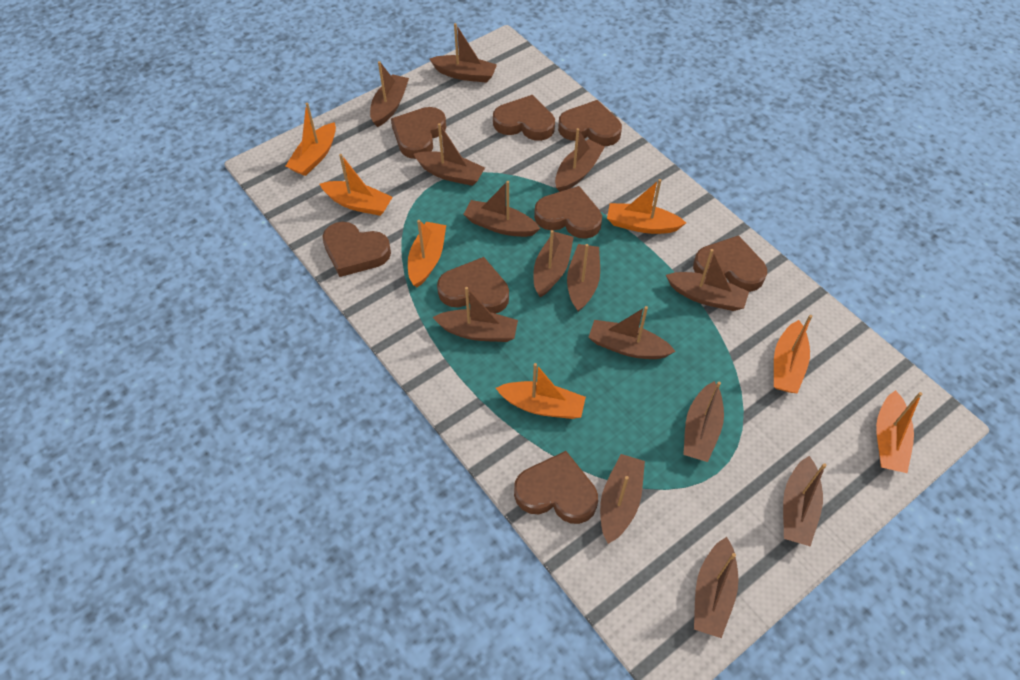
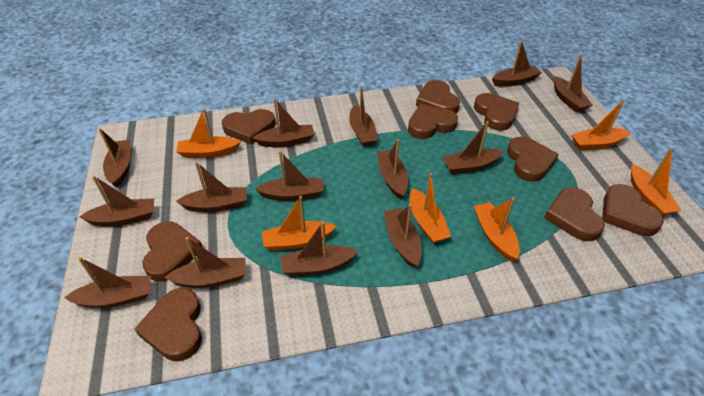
brown heart: 8 -> 9
orange boat: 7 -> 6

